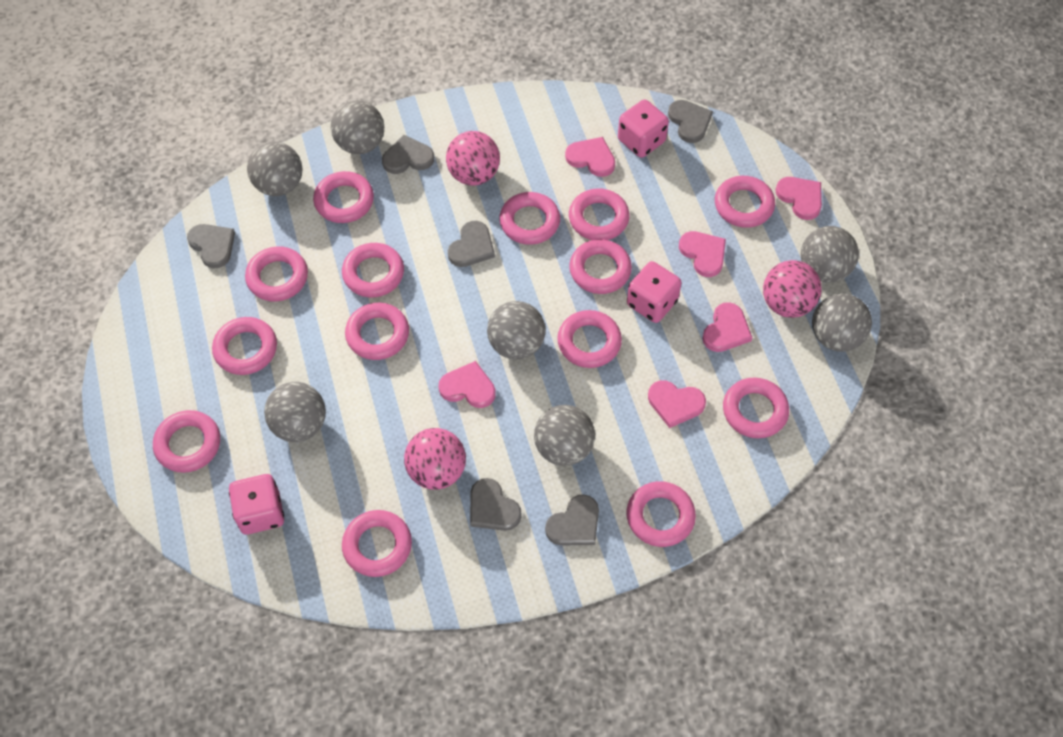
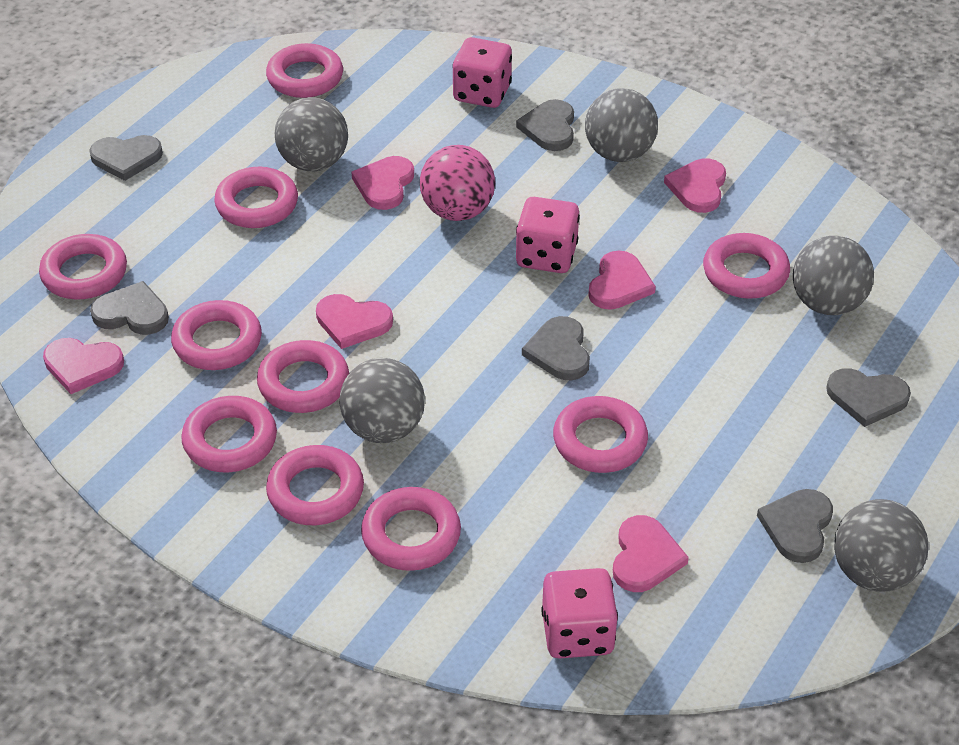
grey ball: 7 -> 5
pink ball: 3 -> 1
pink ring: 14 -> 10

